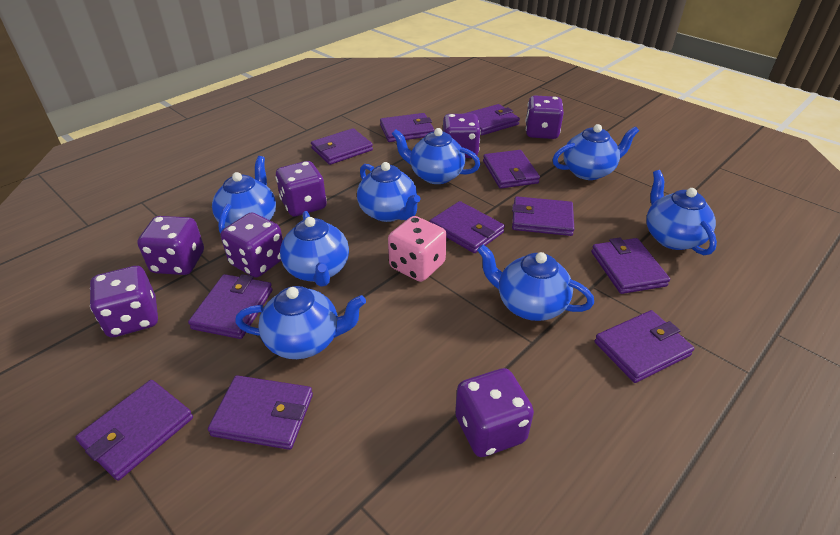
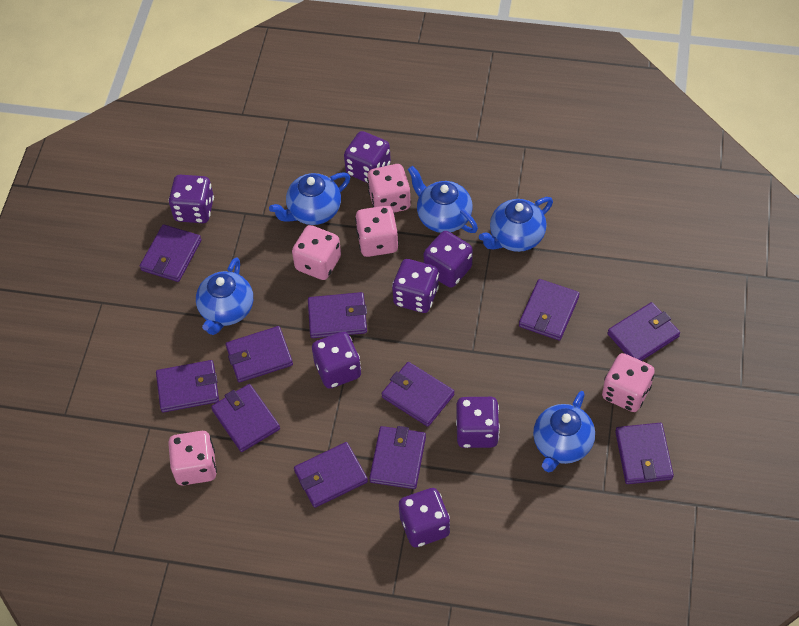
blue teapot: 8 -> 5
pink dice: 1 -> 5

